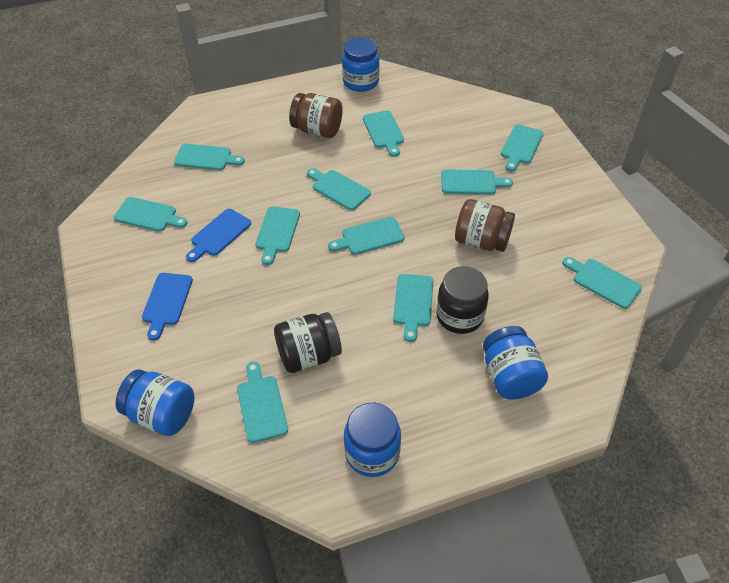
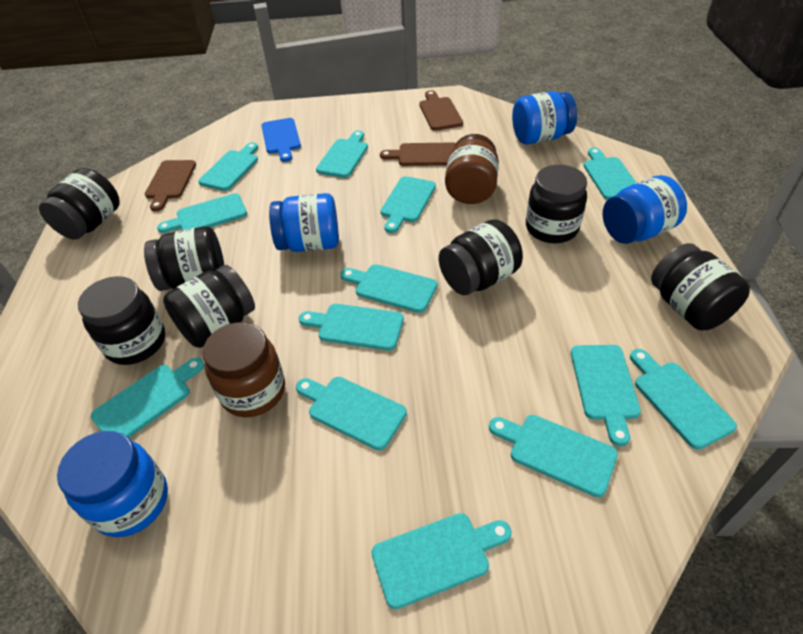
black jar: 2 -> 7
blue cutting board: 2 -> 1
brown cutting board: 0 -> 3
turquoise cutting board: 11 -> 13

